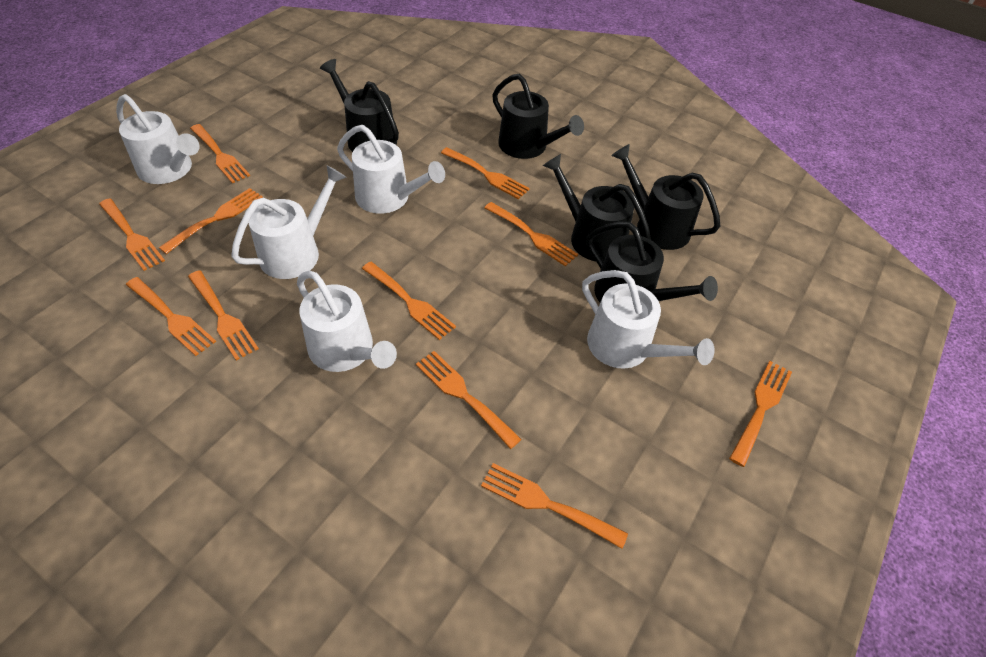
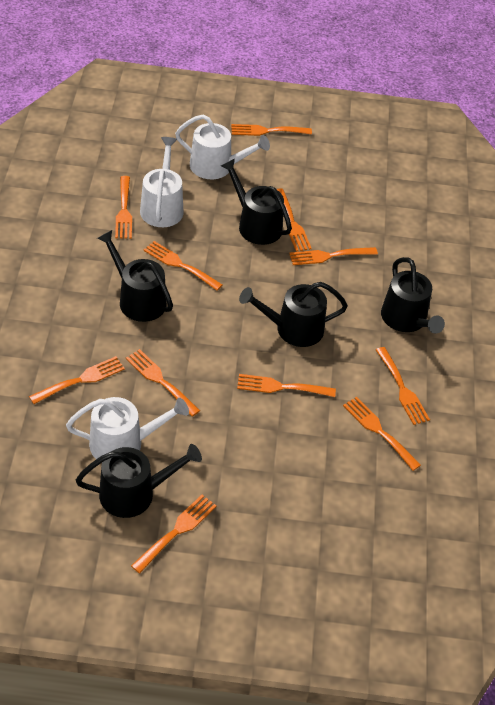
white watering can: 5 -> 3

